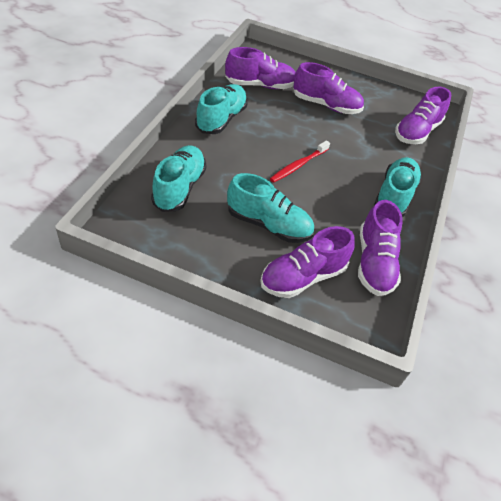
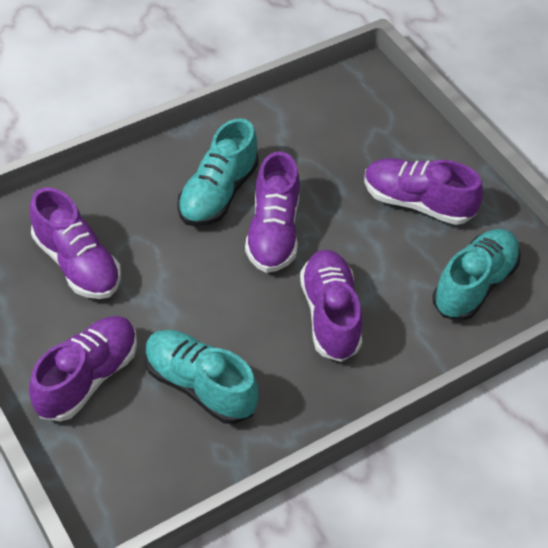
red toothbrush: 1 -> 0
turquoise shoe: 4 -> 3

